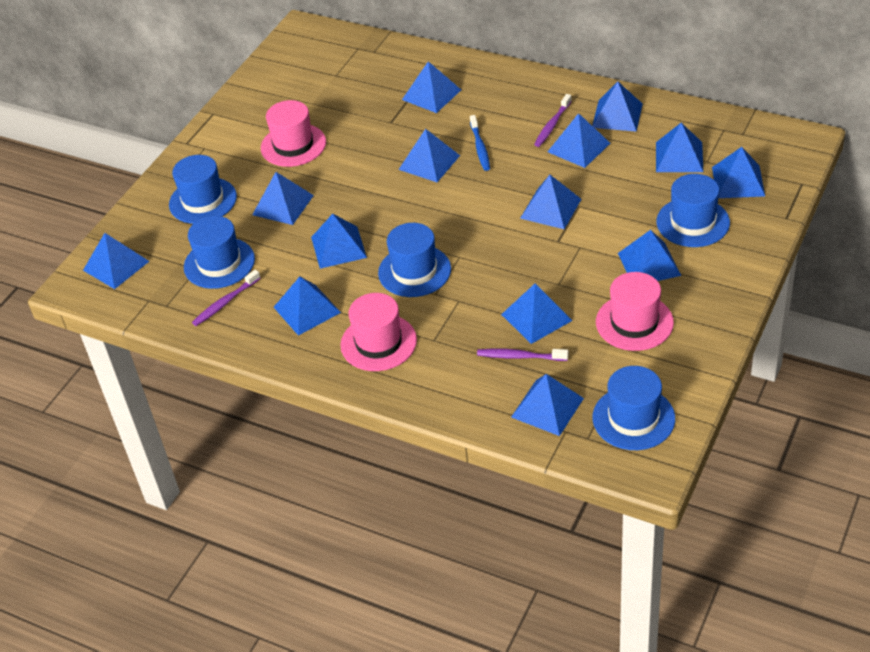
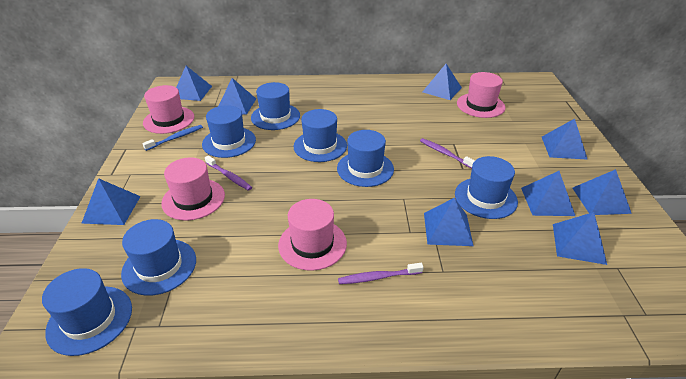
blue hat: 5 -> 7
blue pyramid: 14 -> 9
pink hat: 3 -> 4

